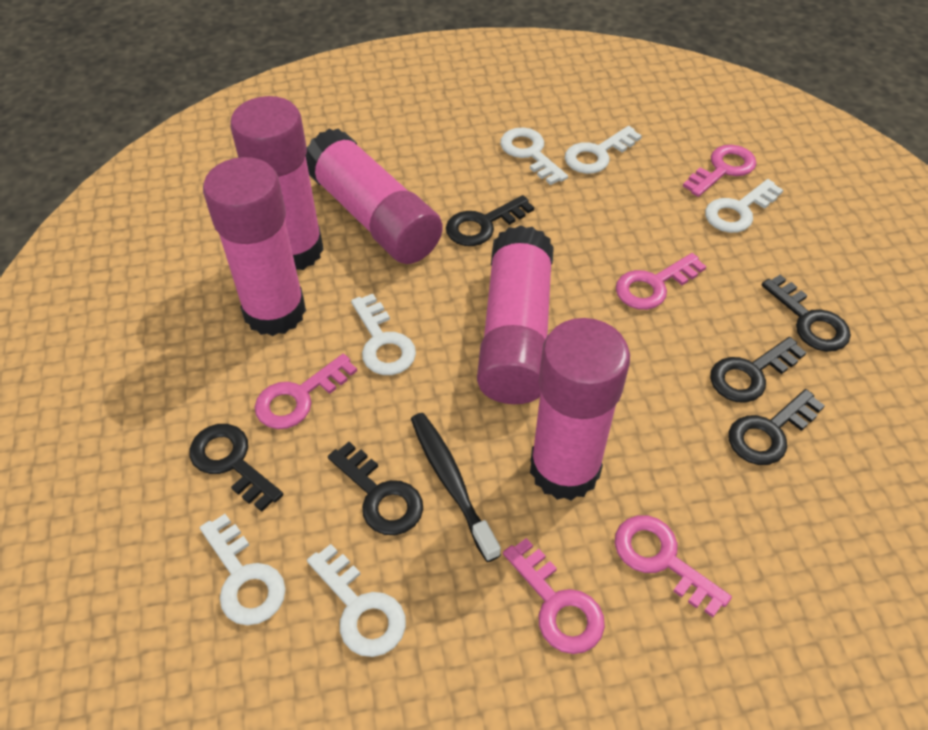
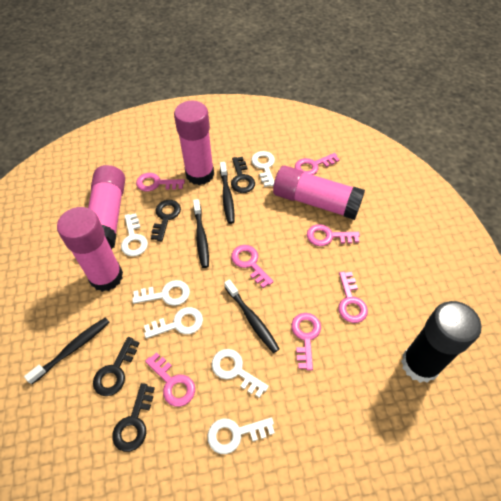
black glue stick: 0 -> 1
black key: 6 -> 4
black toothbrush: 1 -> 4
pink glue stick: 5 -> 4
pink key: 5 -> 7

